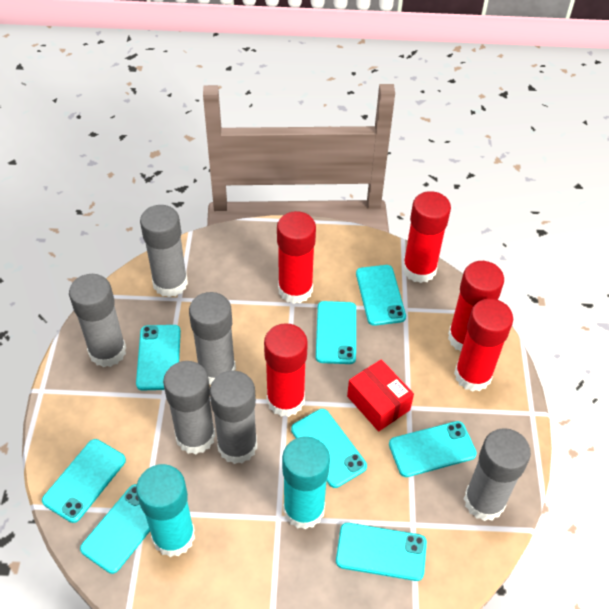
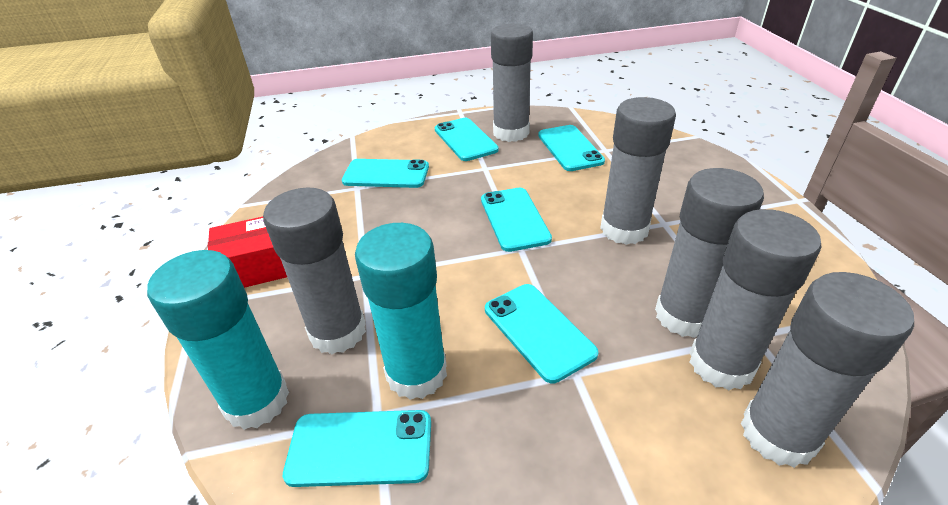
red glue stick: 5 -> 0
turquoise phone: 8 -> 6

